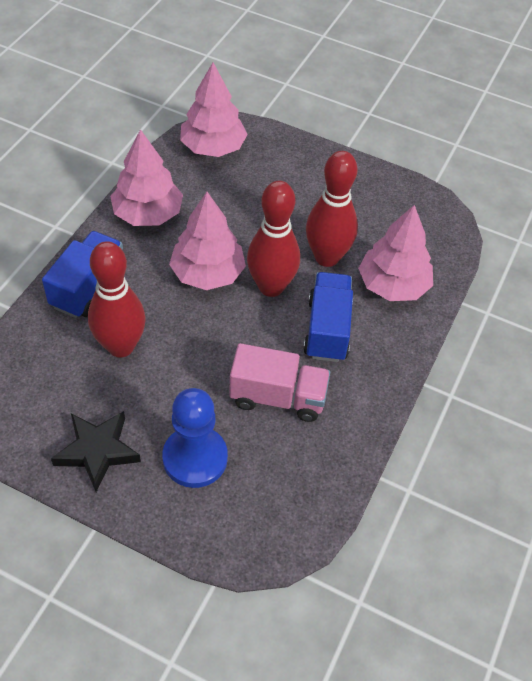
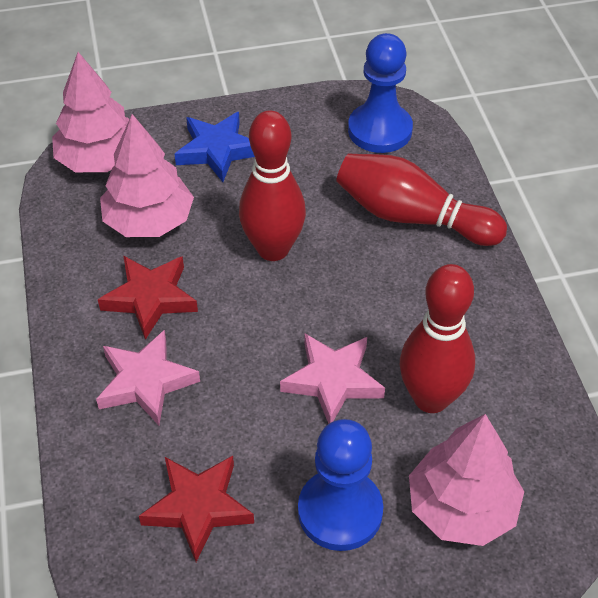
black star: 1 -> 0
blue pawn: 1 -> 2
blue star: 0 -> 1
blue truck: 2 -> 0
pink star: 0 -> 2
pink tree: 4 -> 3
pink truck: 1 -> 0
red star: 0 -> 2

